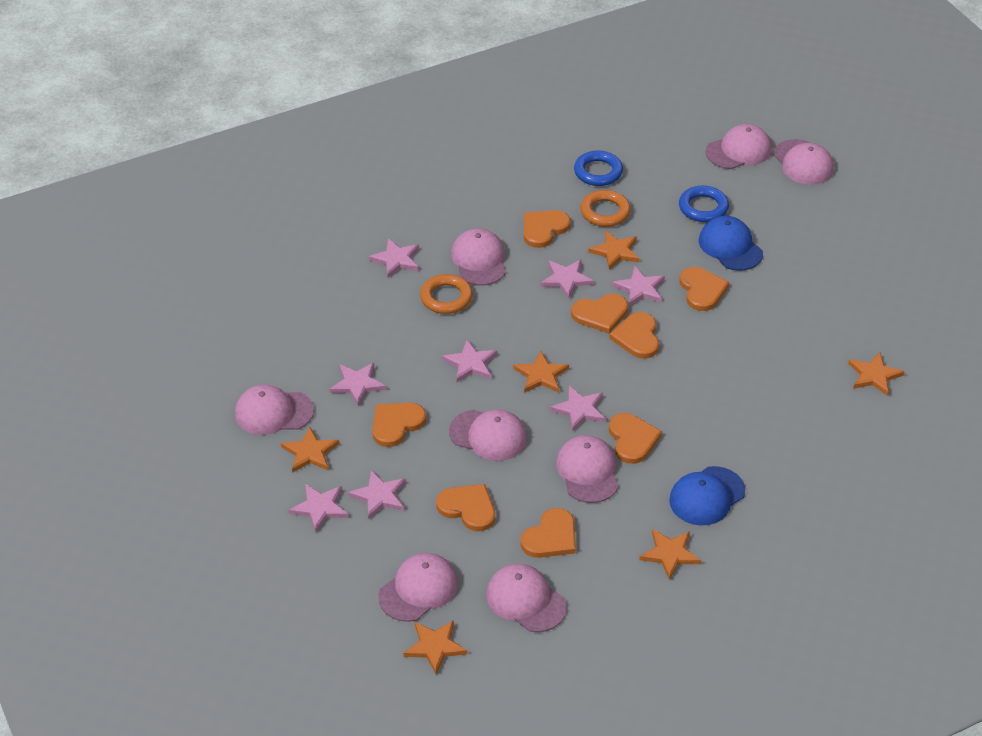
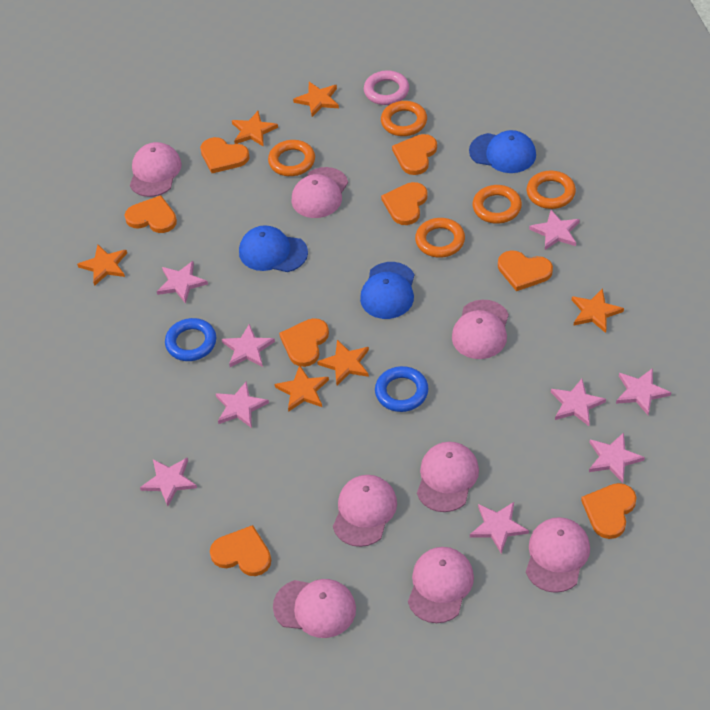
blue cap: 2 -> 3
orange ring: 2 -> 5
pink ring: 0 -> 1
pink star: 8 -> 9

